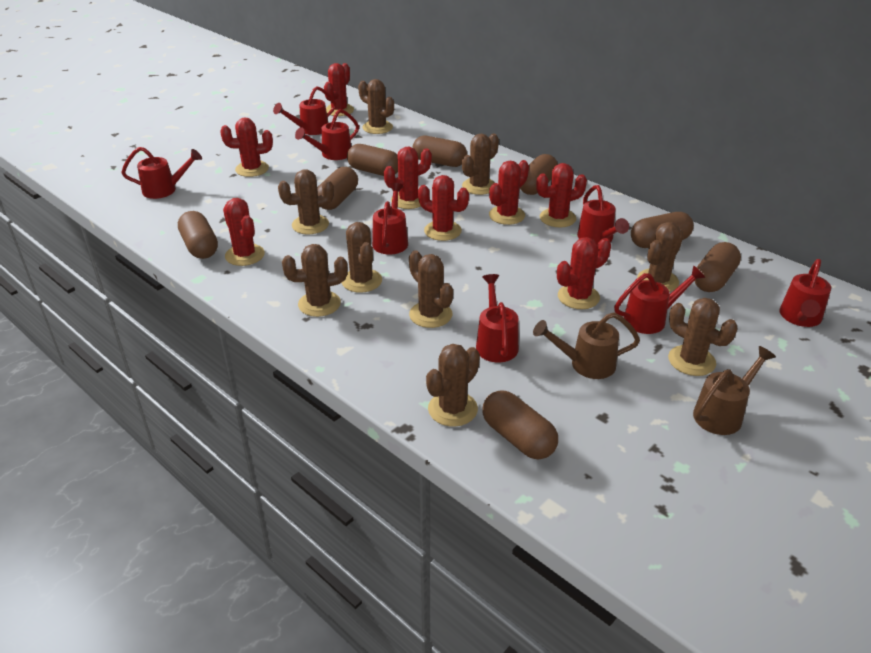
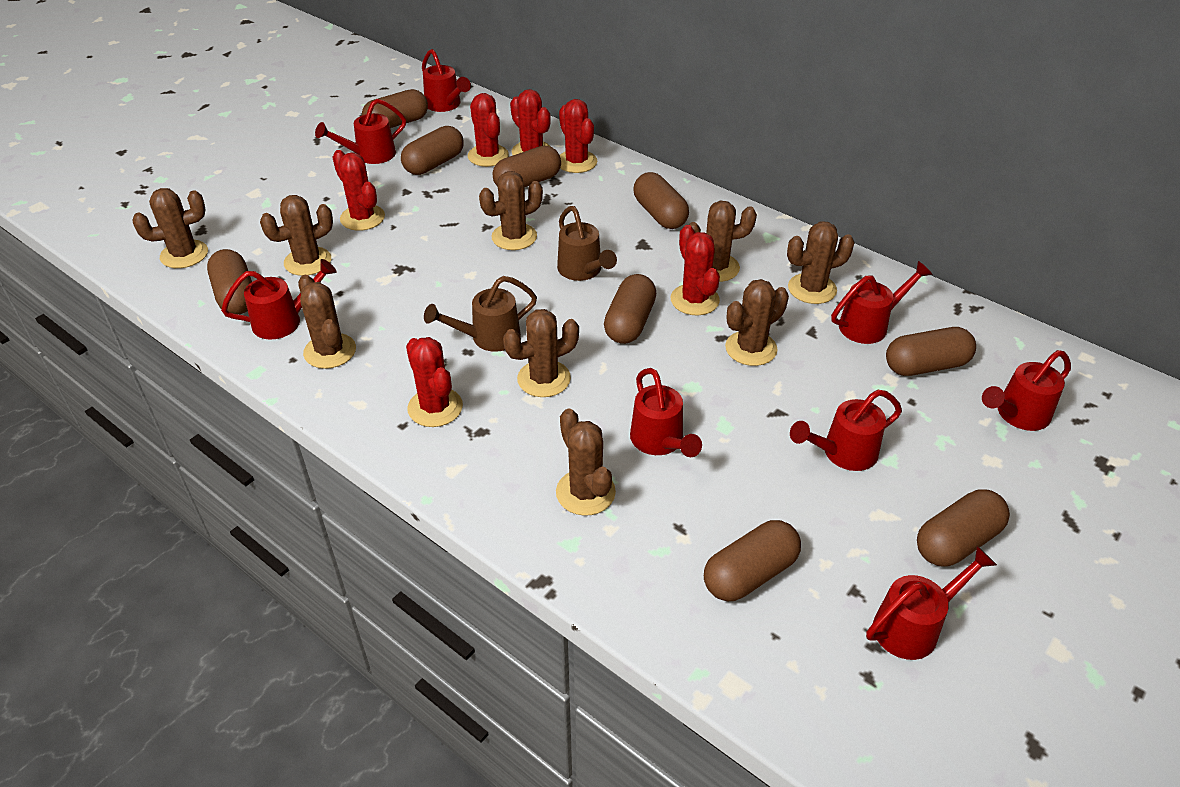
brown capsule: 8 -> 9
red cactus: 8 -> 6

